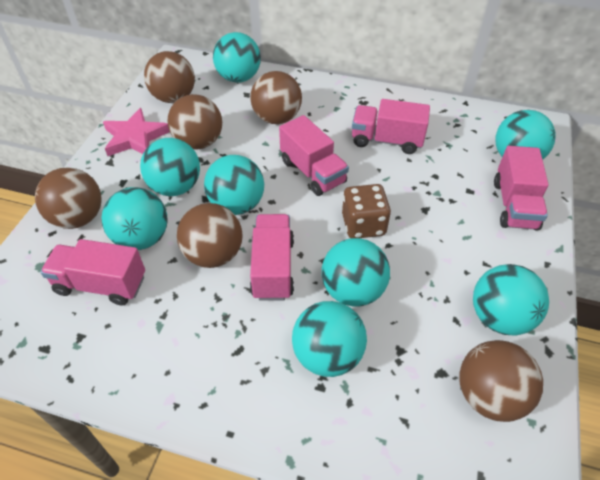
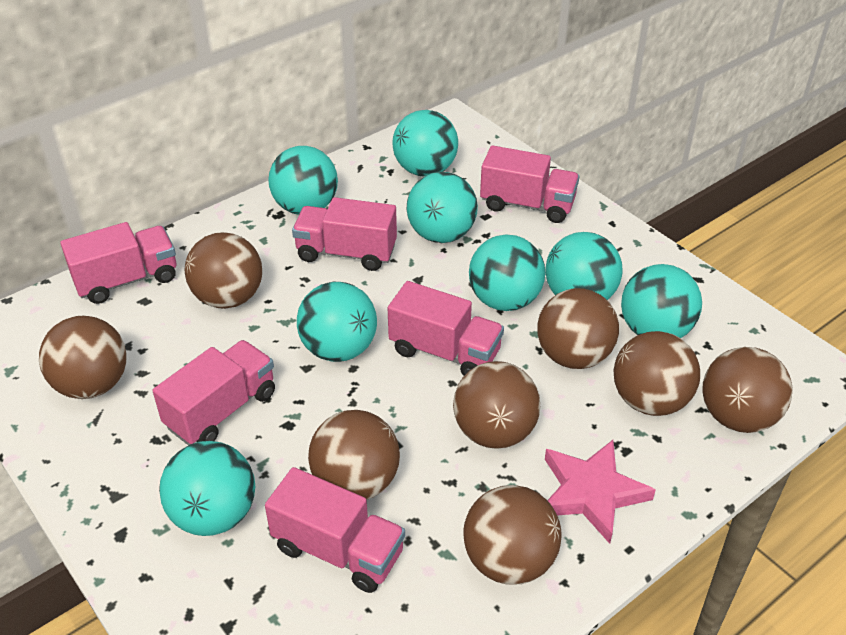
brown ball: 6 -> 8
brown dice: 1 -> 0
pink truck: 5 -> 6

